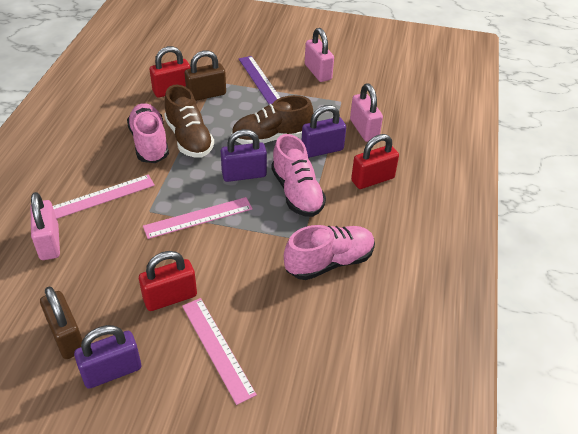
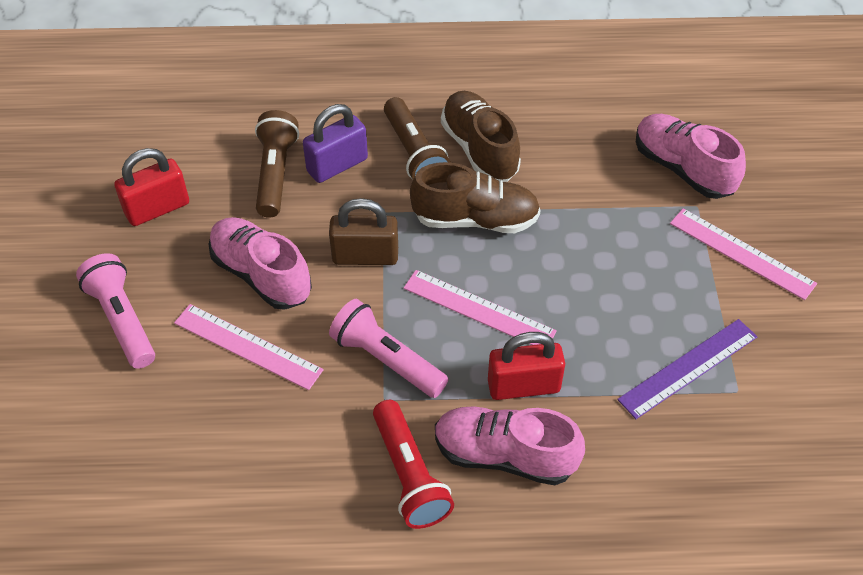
brown flashlight: 0 -> 2
brown padlock: 2 -> 1
pink flashlight: 0 -> 2
pink padlock: 3 -> 0
purple padlock: 3 -> 1
red flashlight: 0 -> 1
red padlock: 3 -> 2

